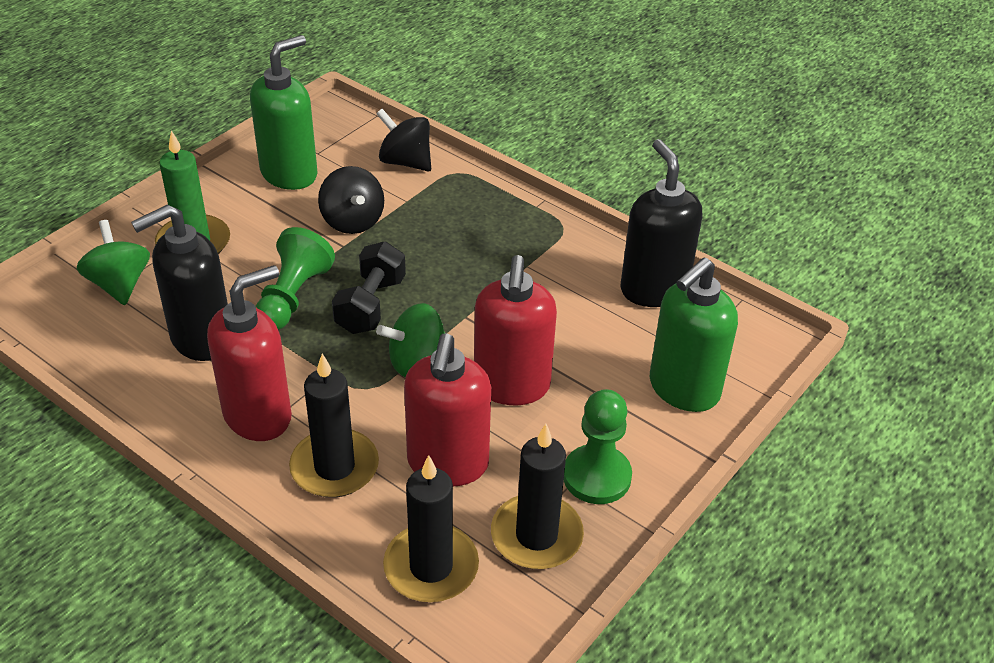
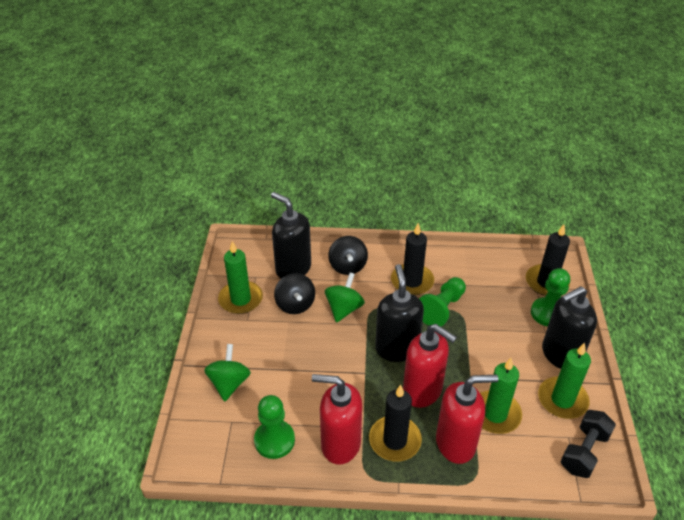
black soap dispenser: 2 -> 3
green candle: 1 -> 3
green pawn: 2 -> 3
green soap dispenser: 2 -> 0

